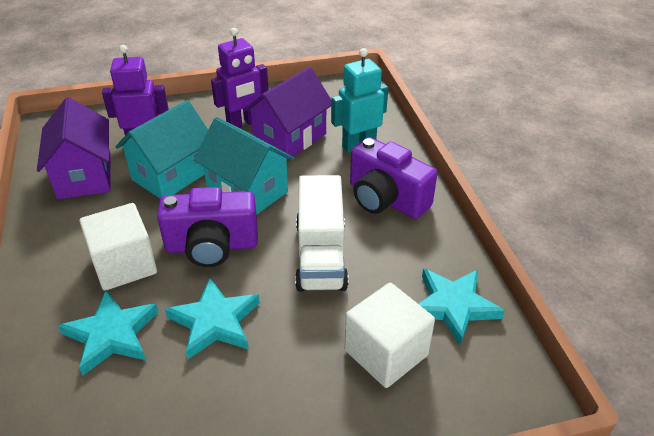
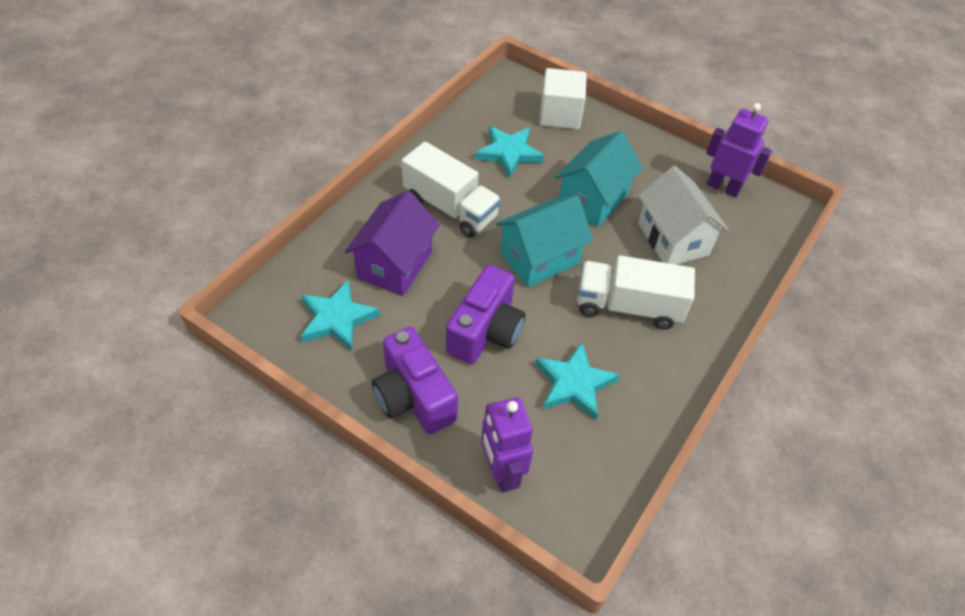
purple house: 2 -> 1
turquoise robot: 1 -> 0
white cube: 2 -> 1
white house: 0 -> 1
white truck: 1 -> 2

